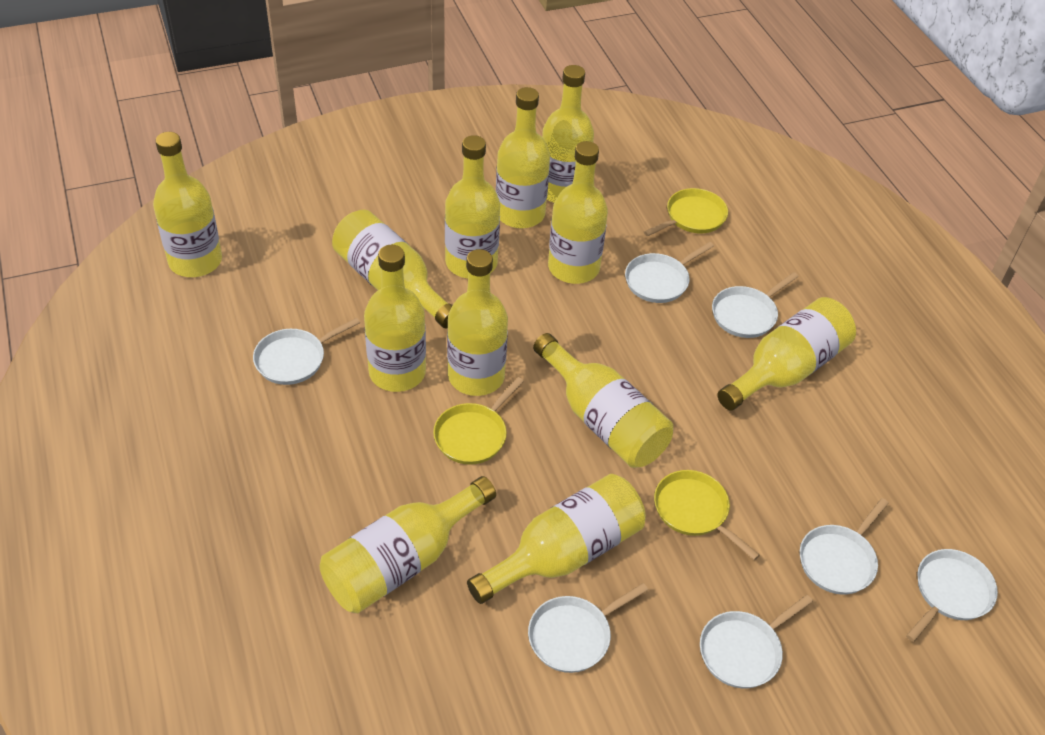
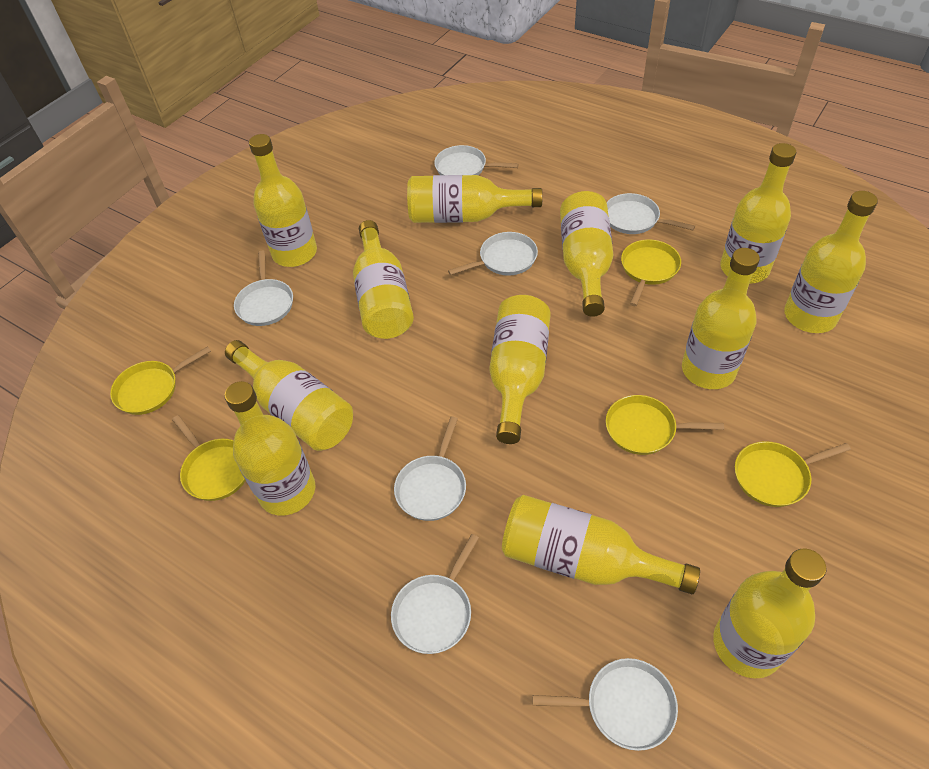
yellow pan: 3 -> 5

